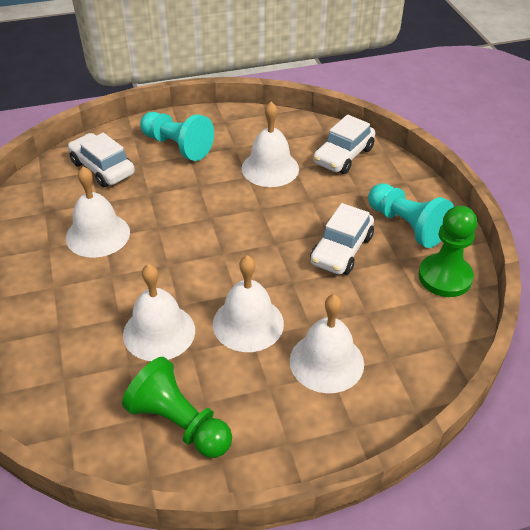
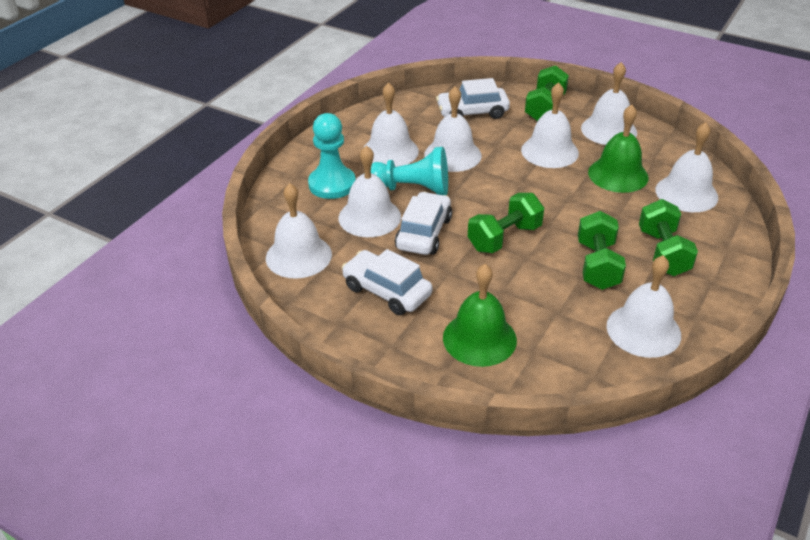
green bell: 0 -> 2
green dumbbell: 0 -> 4
green pawn: 2 -> 0
white bell: 5 -> 8

